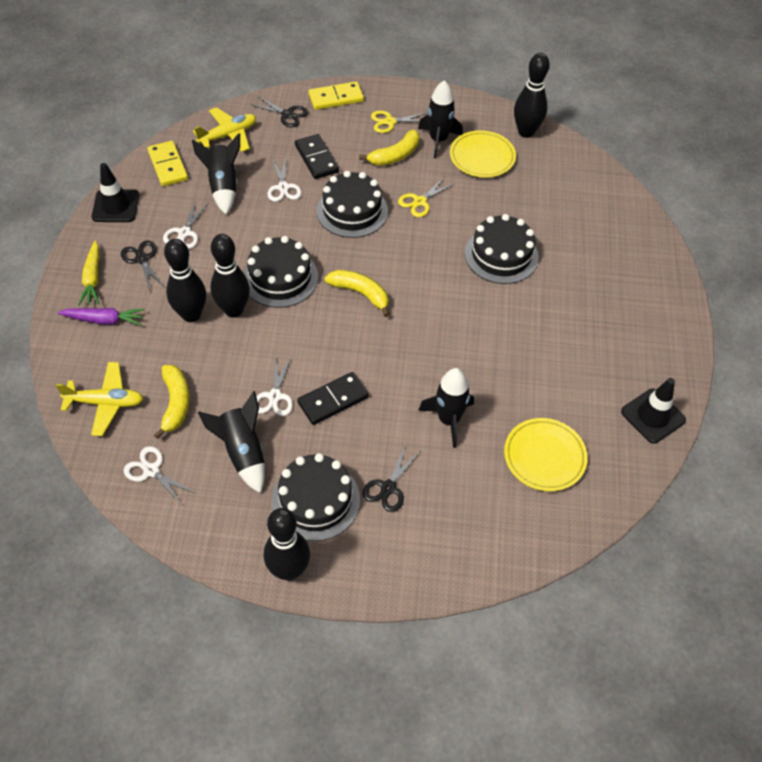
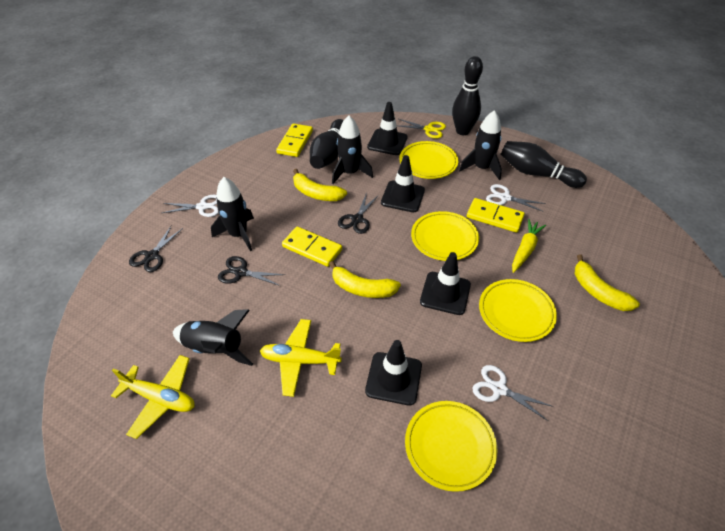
black bowling pin: 4 -> 3
black cake: 4 -> 0
black domino: 2 -> 0
black traffic cone: 2 -> 4
purple carrot: 1 -> 0
white scissors: 4 -> 3
yellow domino: 2 -> 3
yellow plate: 2 -> 4
yellow scissors: 2 -> 1

